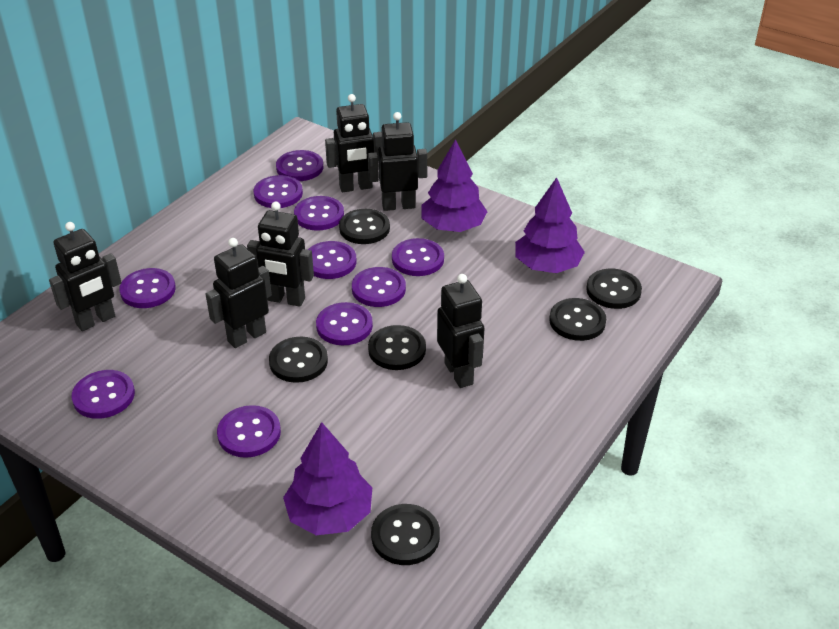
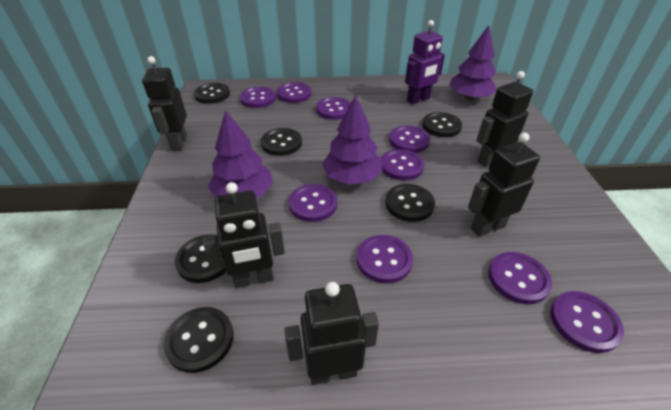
black robot: 6 -> 5
purple button: 10 -> 9
purple robot: 0 -> 1

